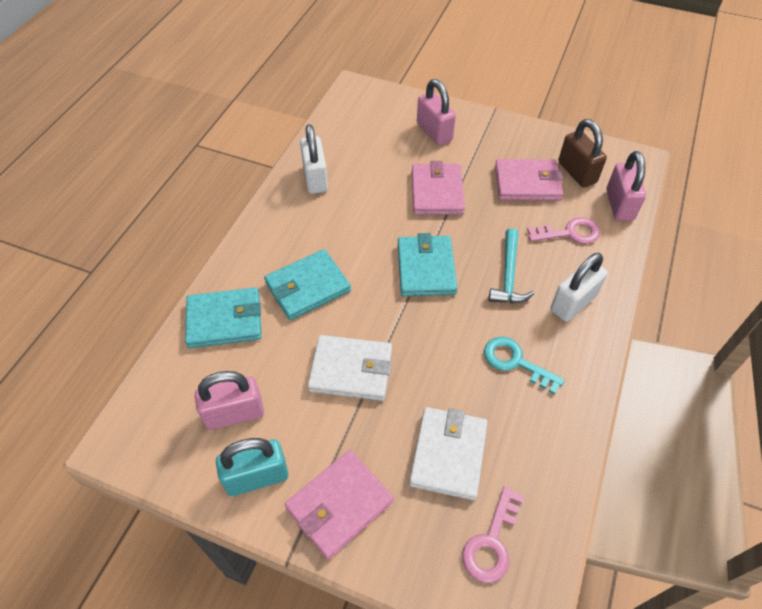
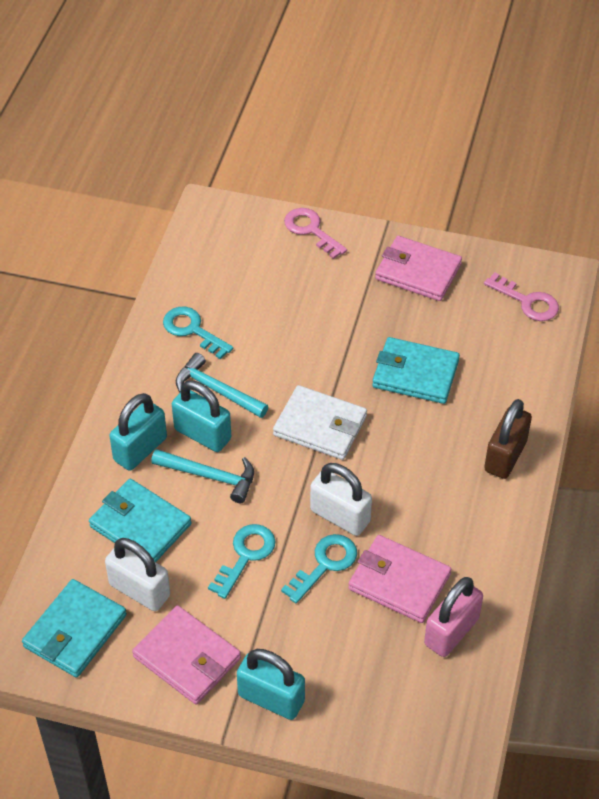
pink padlock: 3 -> 1
turquoise hammer: 1 -> 2
turquoise key: 1 -> 3
turquoise padlock: 1 -> 3
white wallet: 2 -> 1

